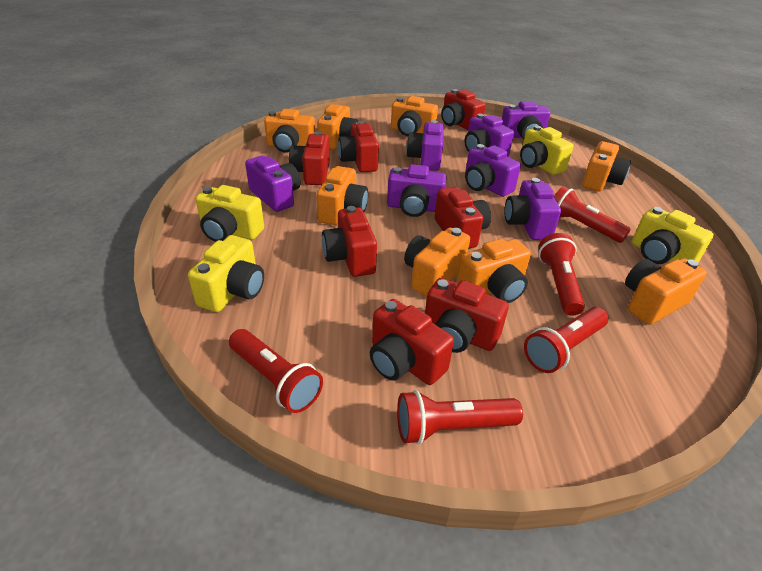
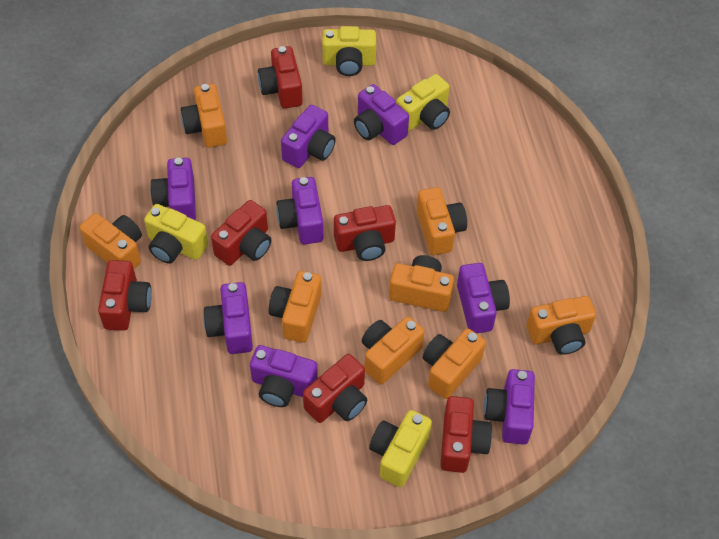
purple camera: 7 -> 8
red camera: 7 -> 6
red flashlight: 5 -> 0

